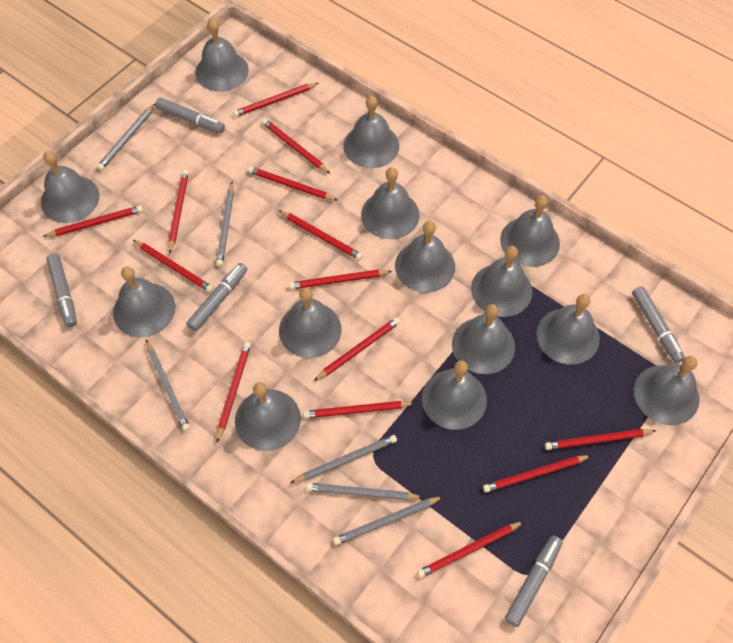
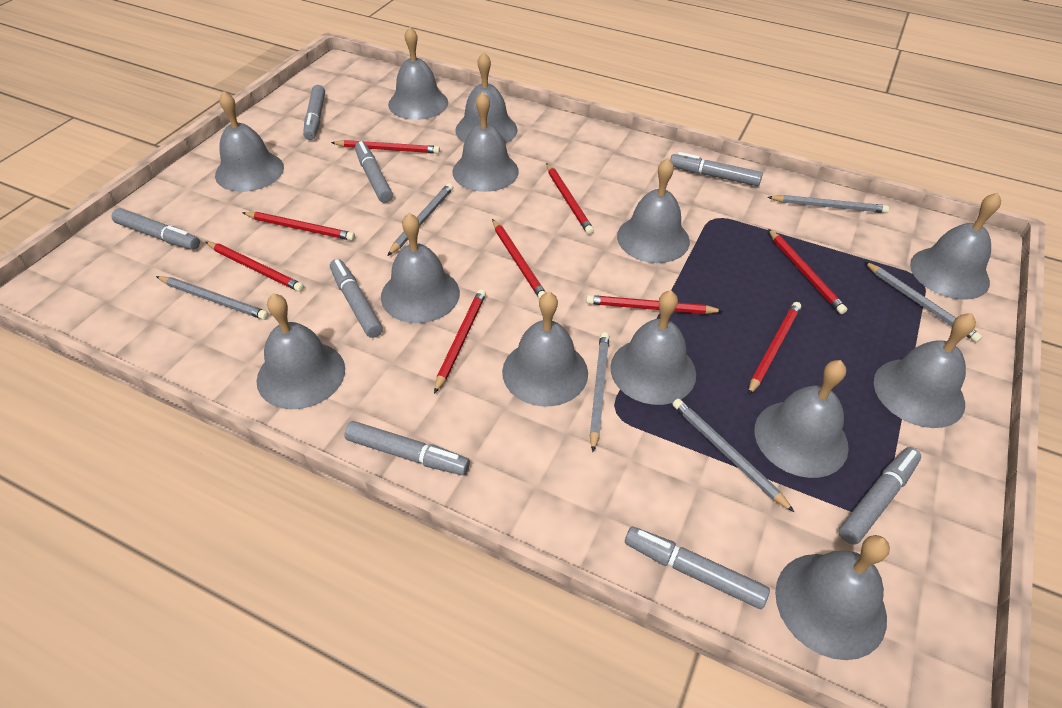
grey bell: 14 -> 13
grey marker: 5 -> 8
red pencil: 14 -> 9

